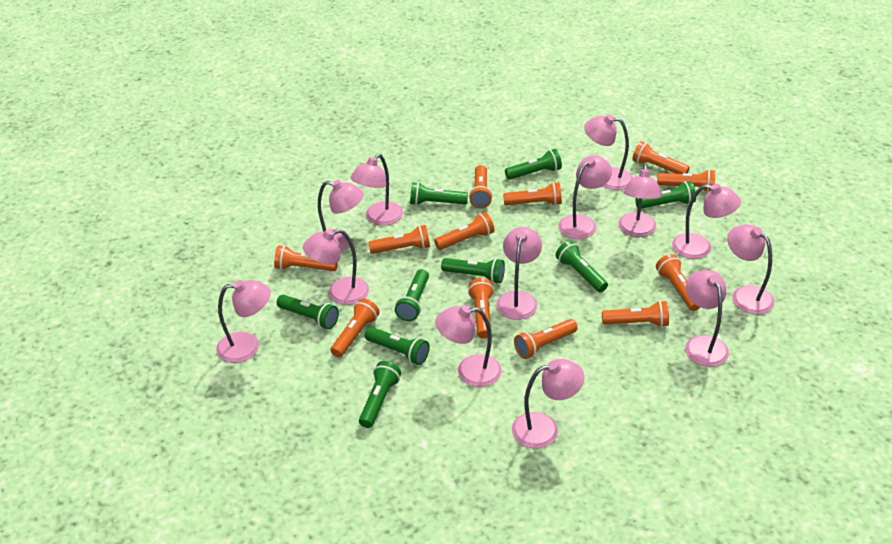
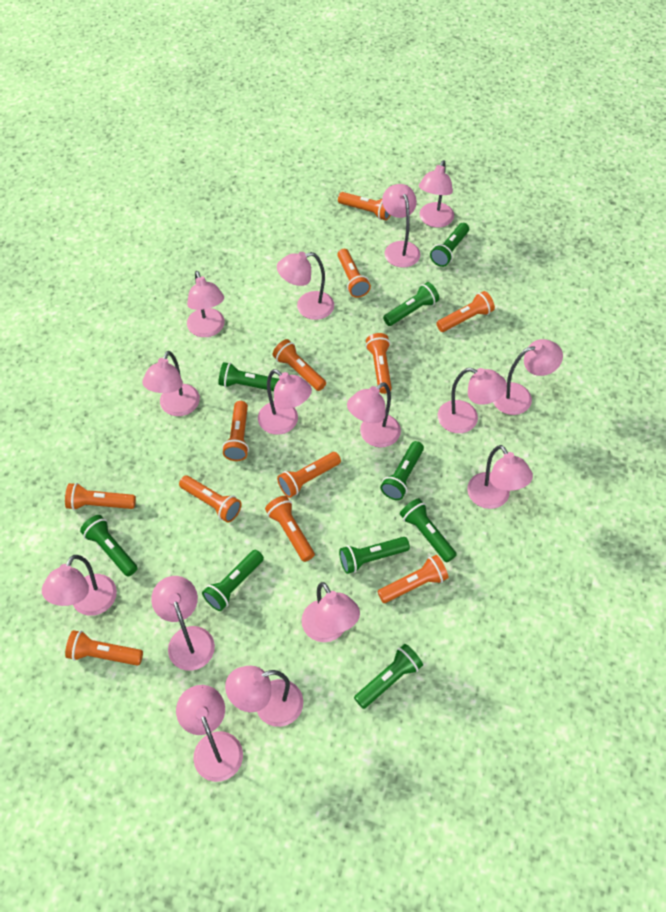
pink lamp: 13 -> 15

